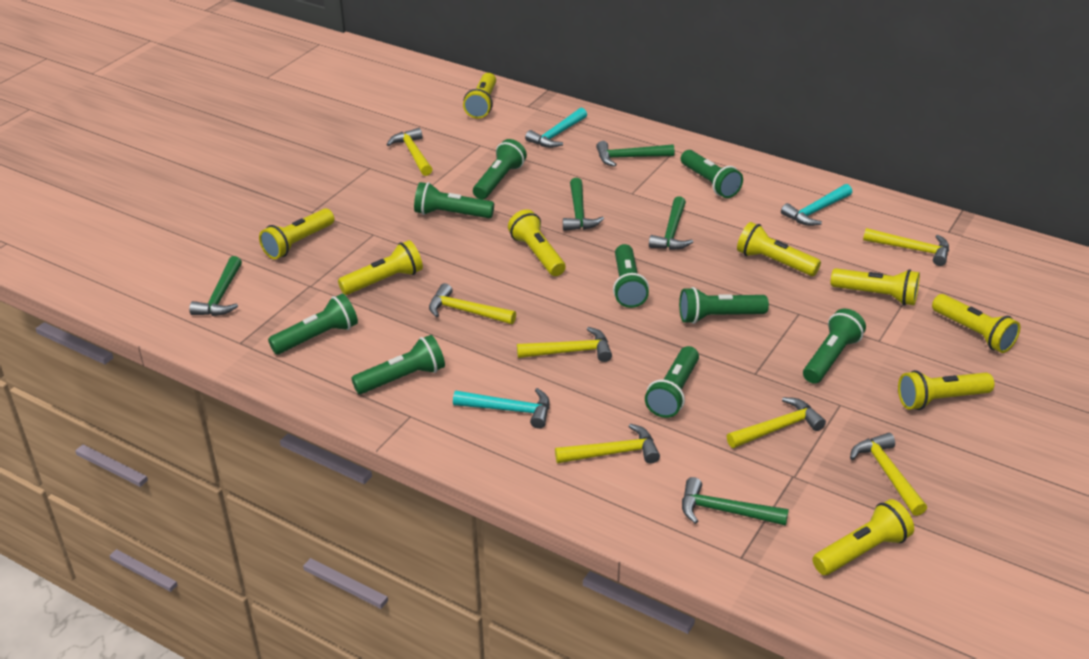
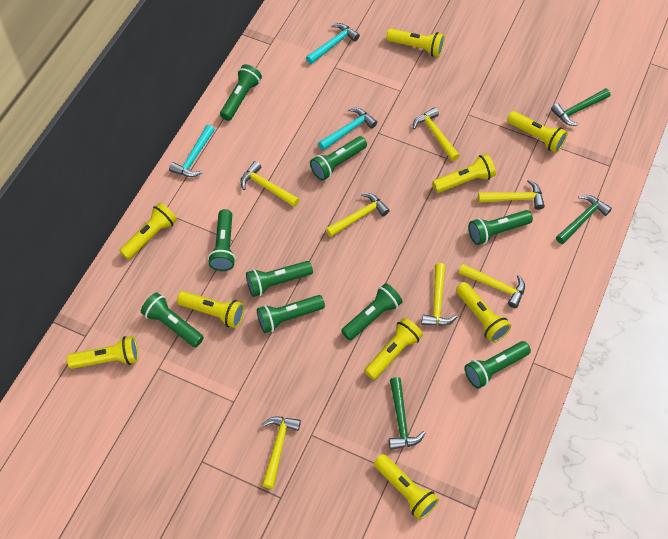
green hammer: 5 -> 3

